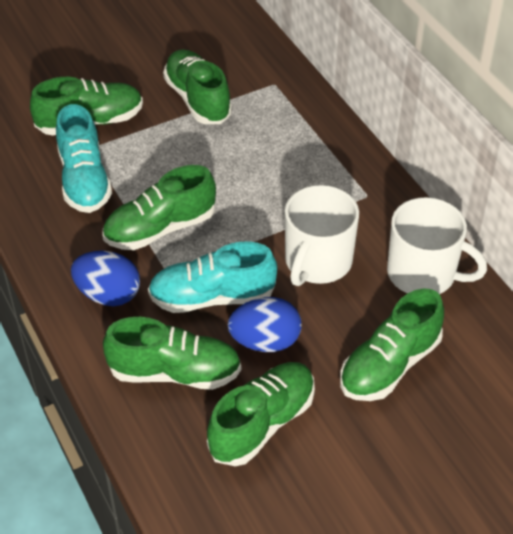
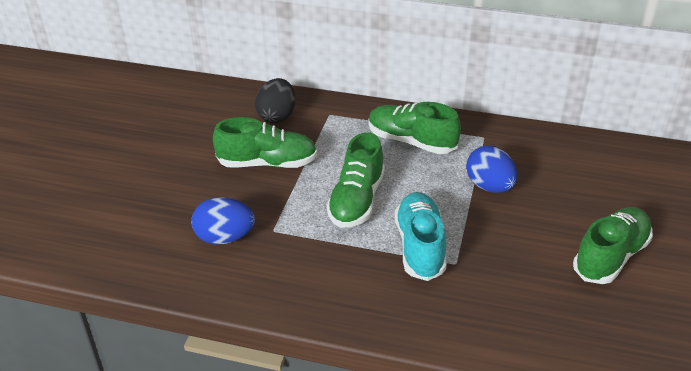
black egg: 0 -> 1
green shoe: 6 -> 4
turquoise shoe: 2 -> 1
white mug: 2 -> 0

